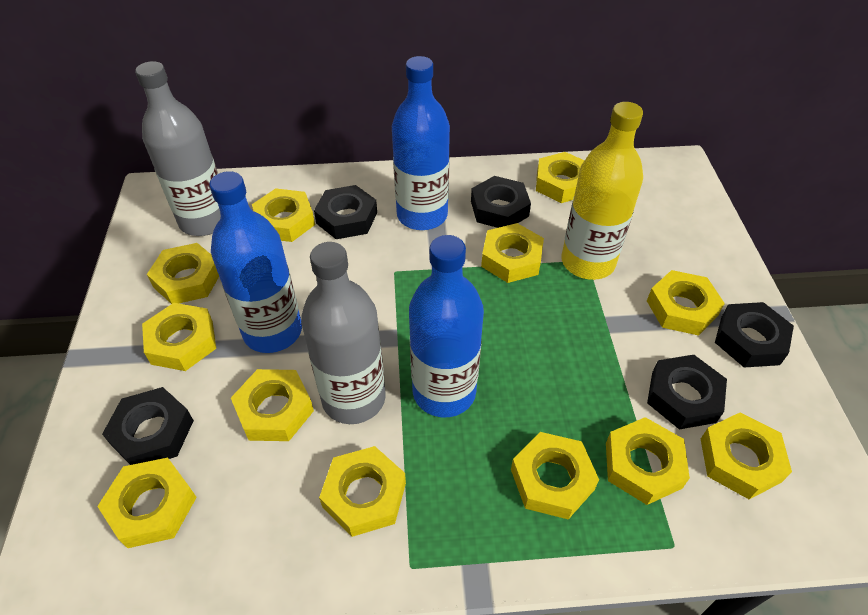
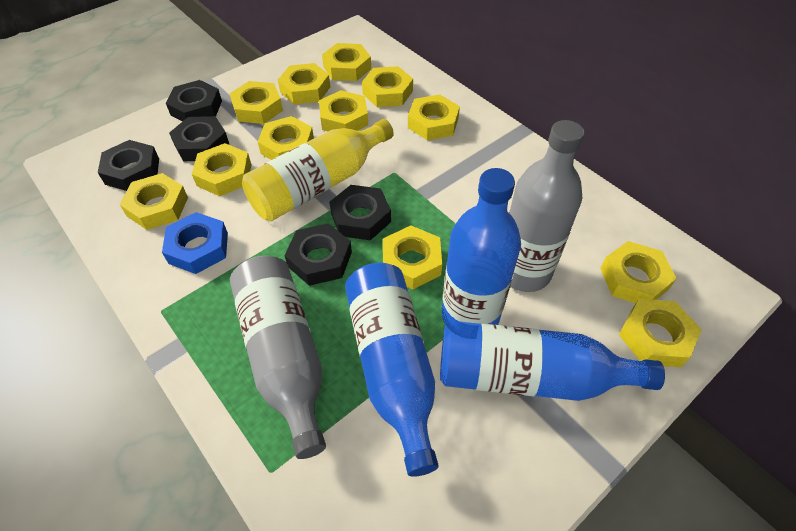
blue nut: 0 -> 1

